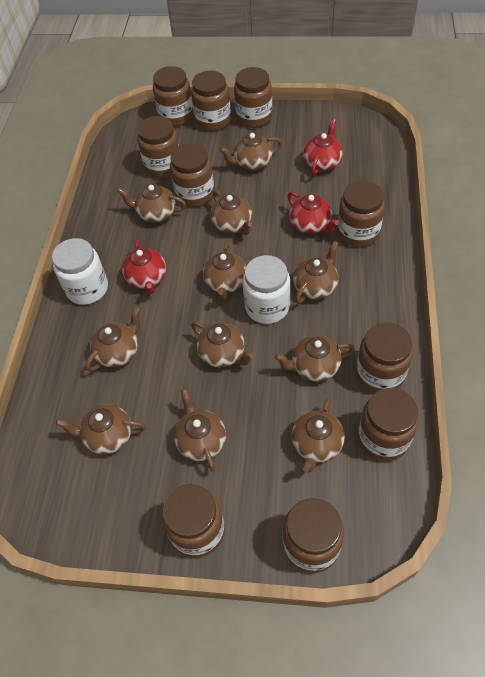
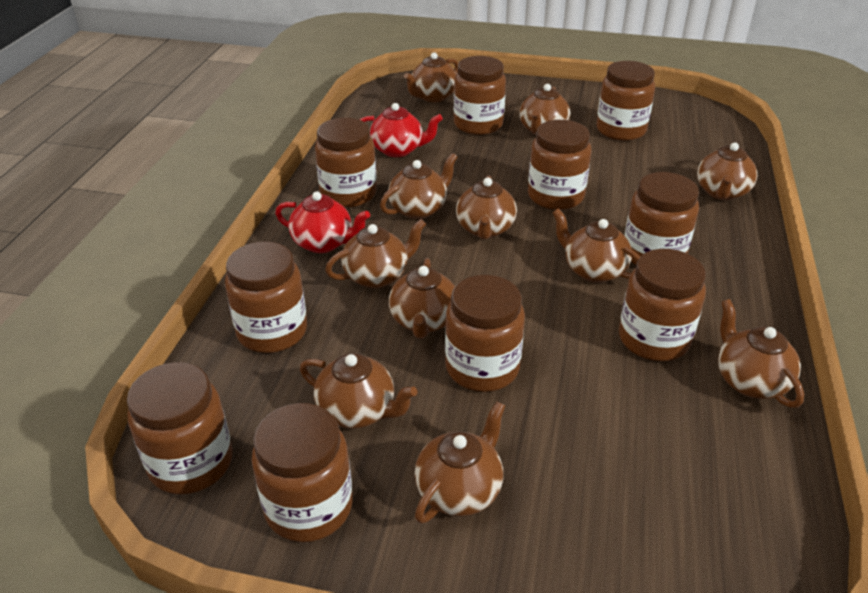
red teapot: 3 -> 2
white jar: 2 -> 0

